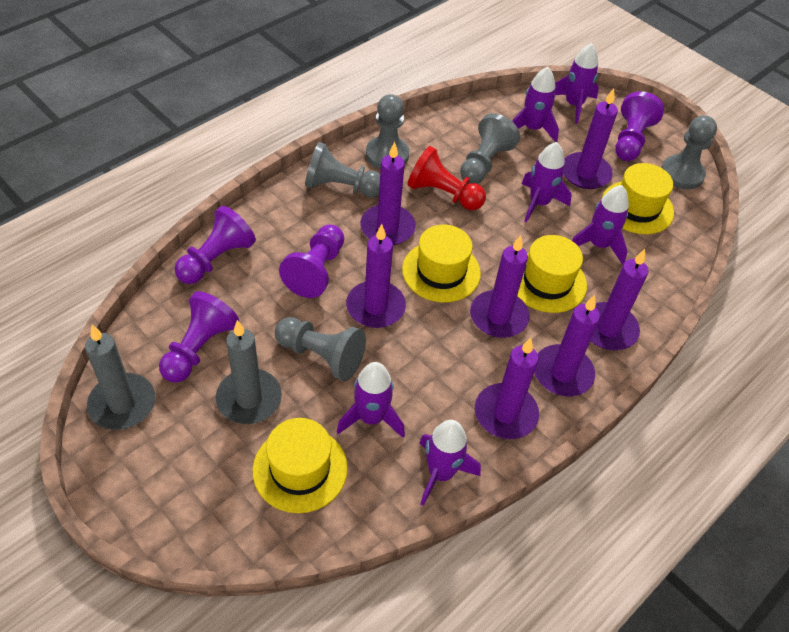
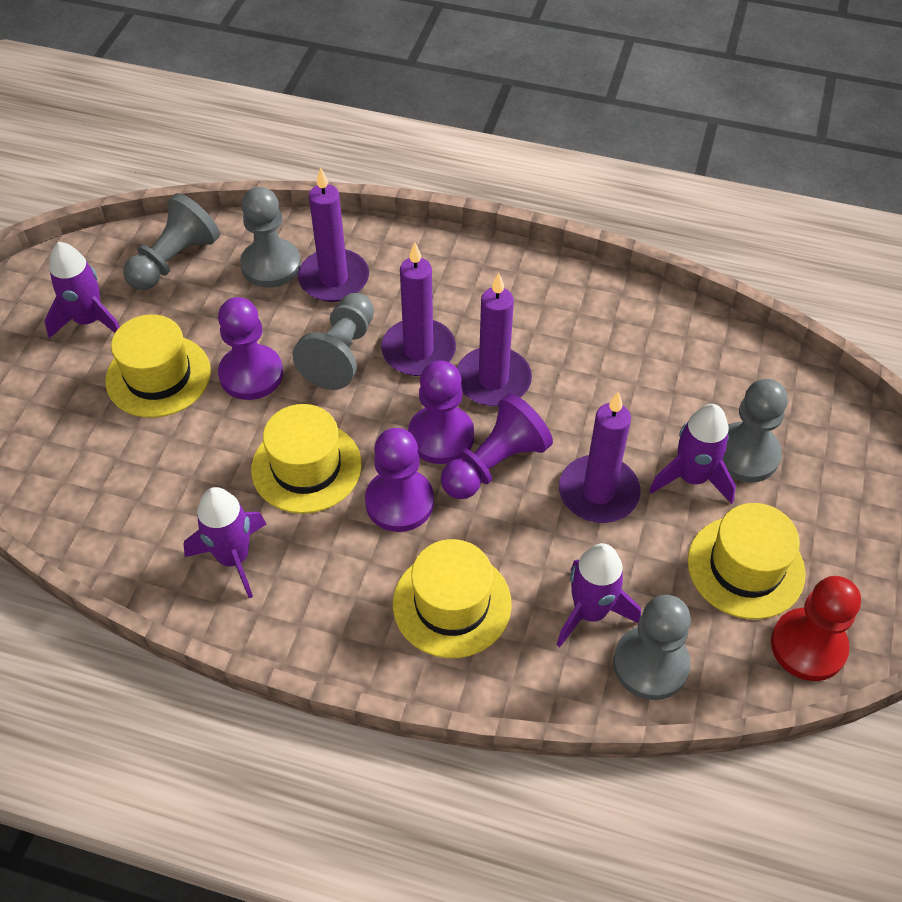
grey candle: 2 -> 0
purple candle: 7 -> 4
purple rocket: 6 -> 4

